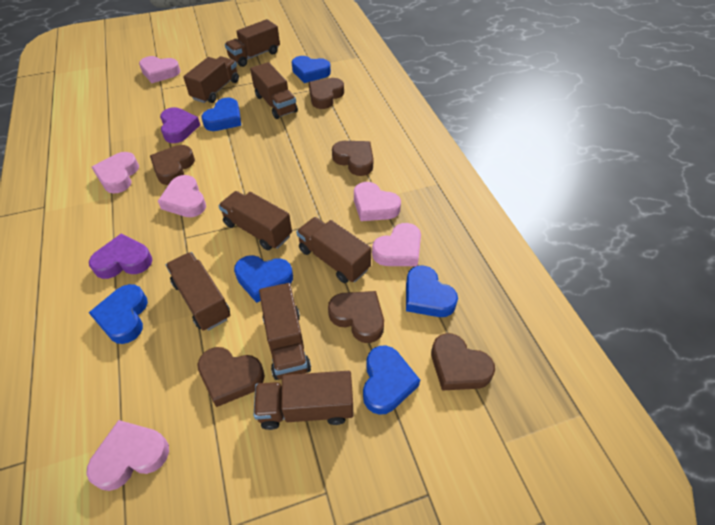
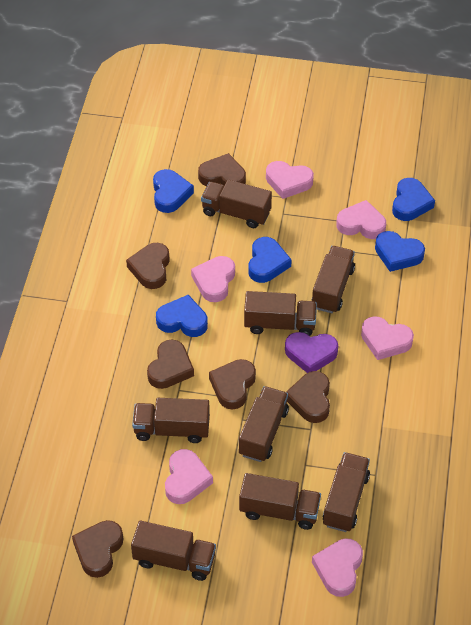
blue heart: 6 -> 5
purple heart: 2 -> 1

